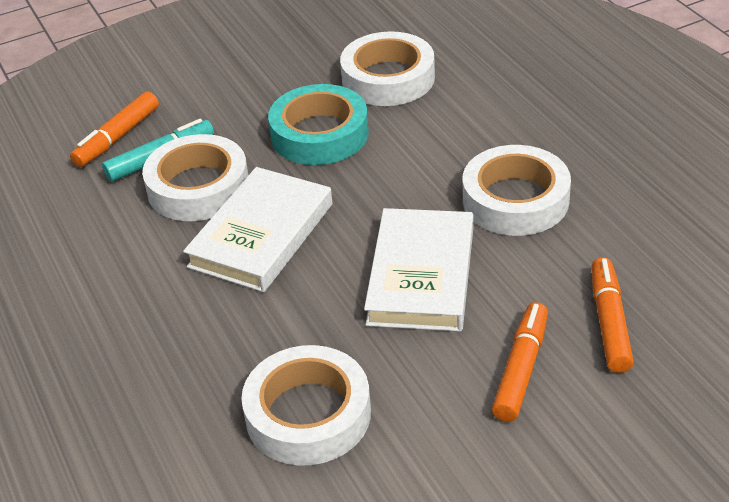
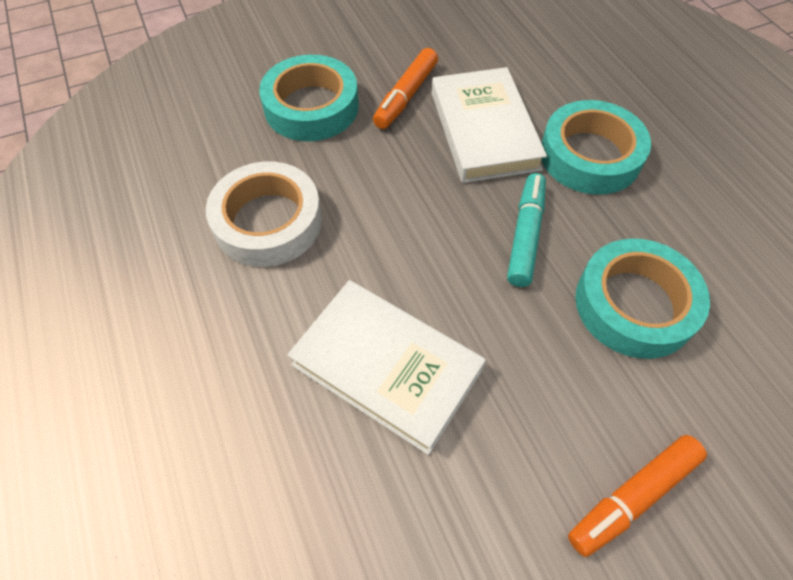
orange marker: 3 -> 2
turquoise tape: 1 -> 3
white tape: 4 -> 1

